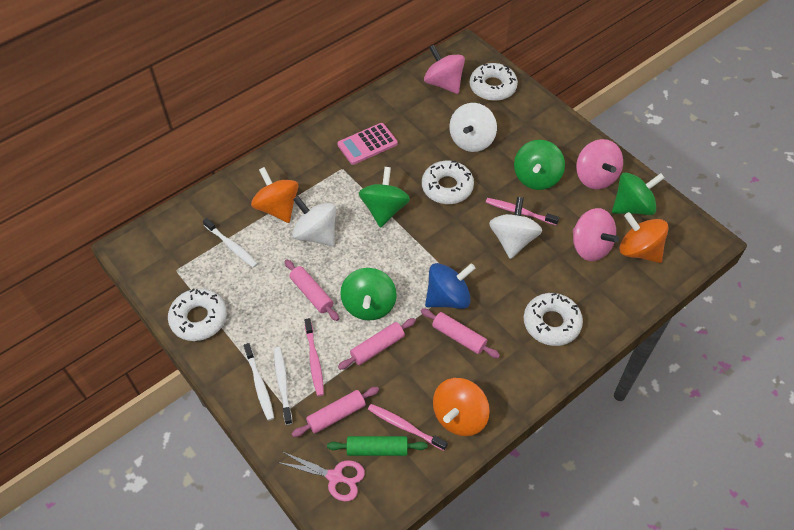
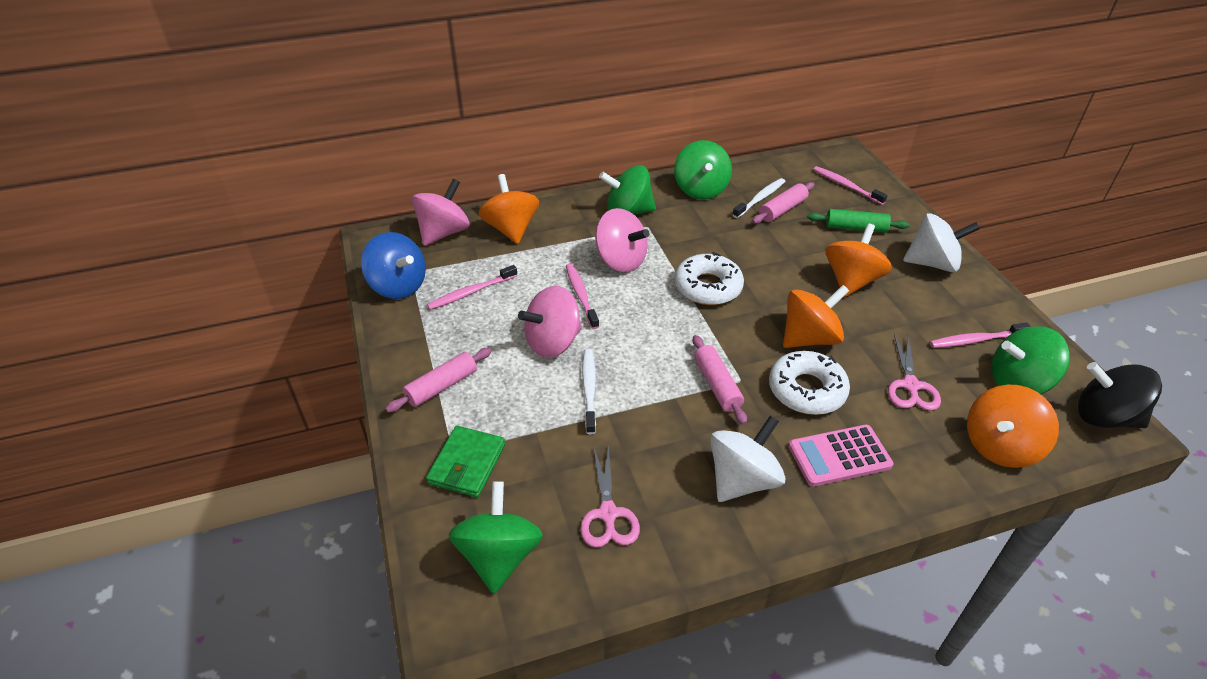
black spinning top: 0 -> 1
green wallet: 0 -> 1
orange spinning top: 3 -> 4
pink rolling pin: 4 -> 3
pink scissors: 1 -> 2
pink toothbrush: 3 -> 4
white donut: 4 -> 2
white spinning top: 3 -> 2
white toothbrush: 3 -> 2

